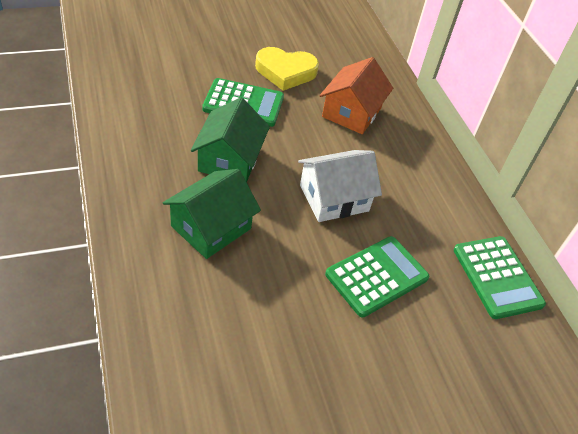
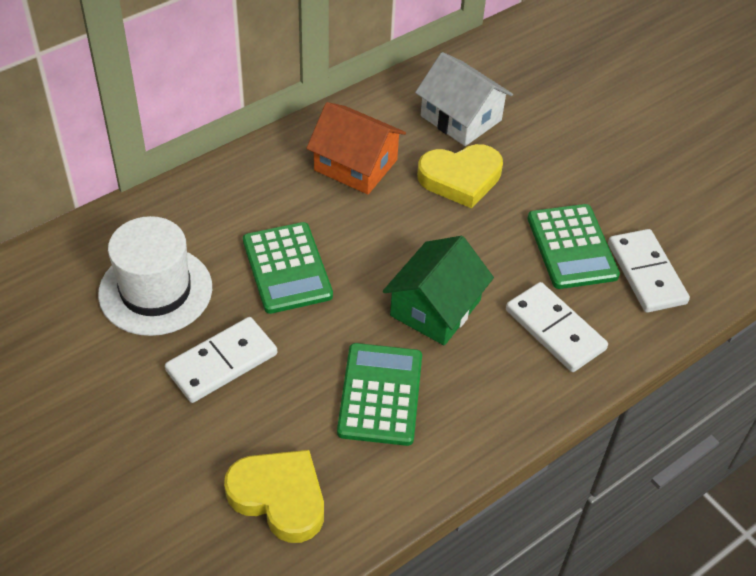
green house: 2 -> 1
white domino: 0 -> 3
white hat: 0 -> 1
yellow heart: 1 -> 2

